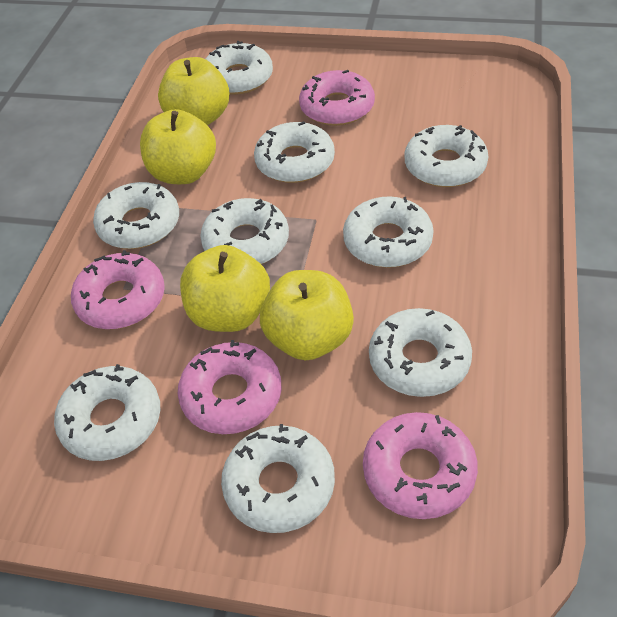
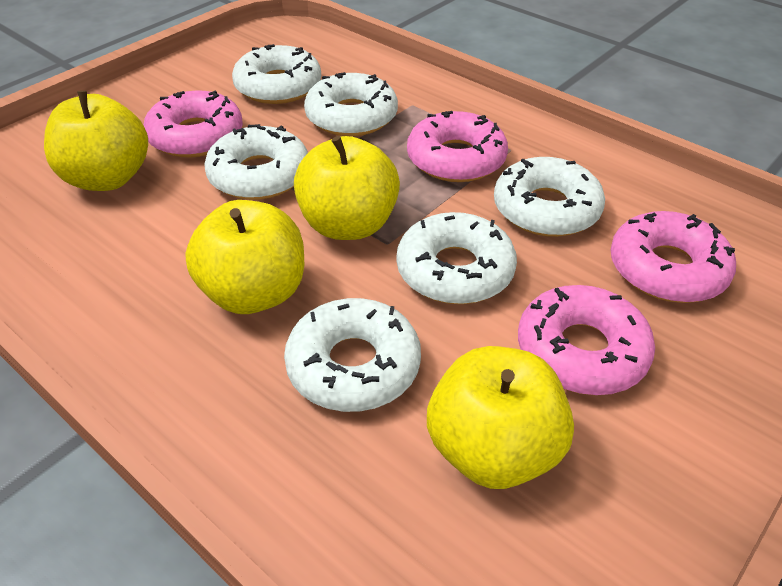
white donut: 9 -> 6

